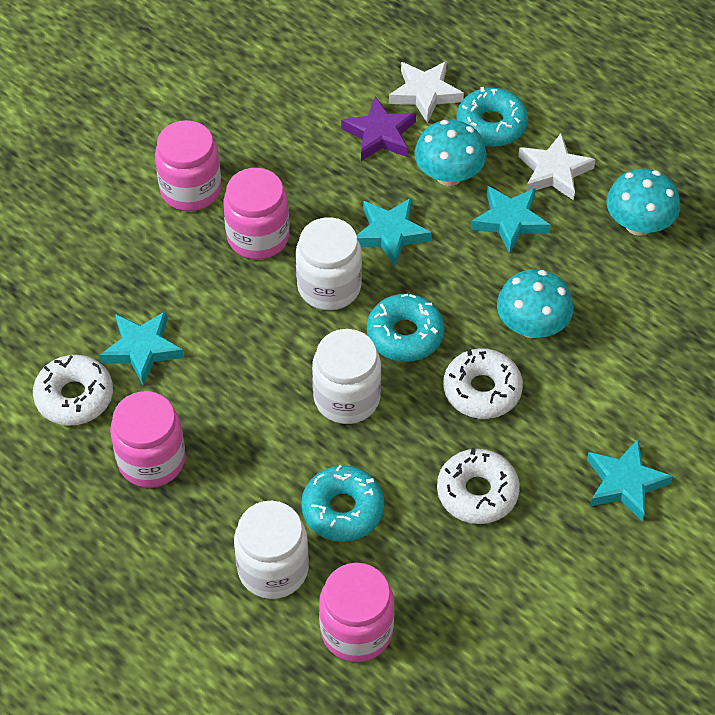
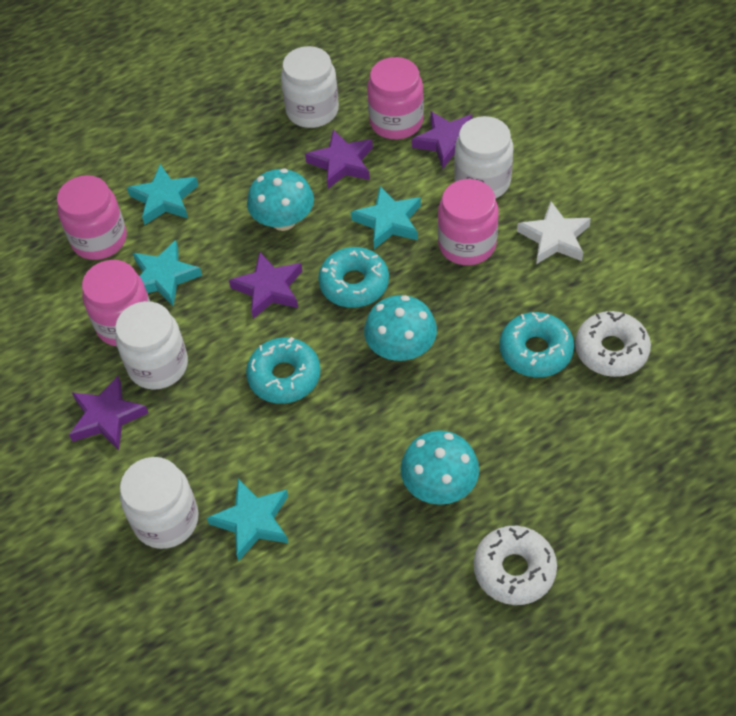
purple star: 1 -> 4
white donut: 3 -> 2
white jar: 3 -> 4
white star: 2 -> 1

